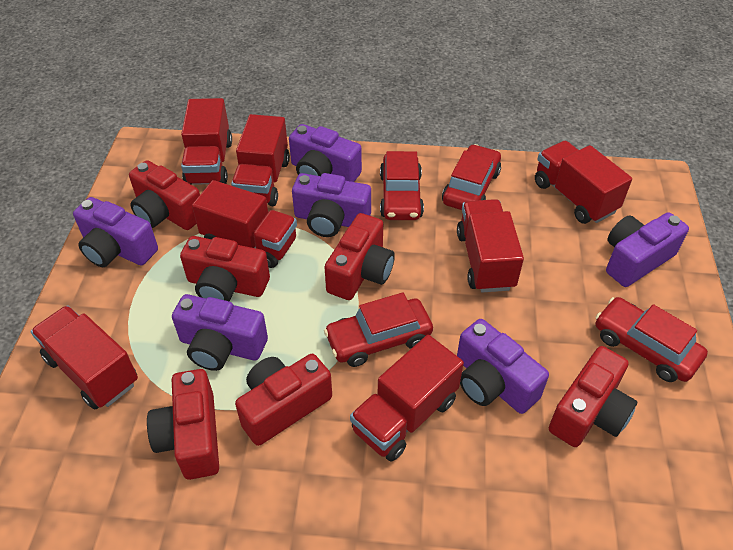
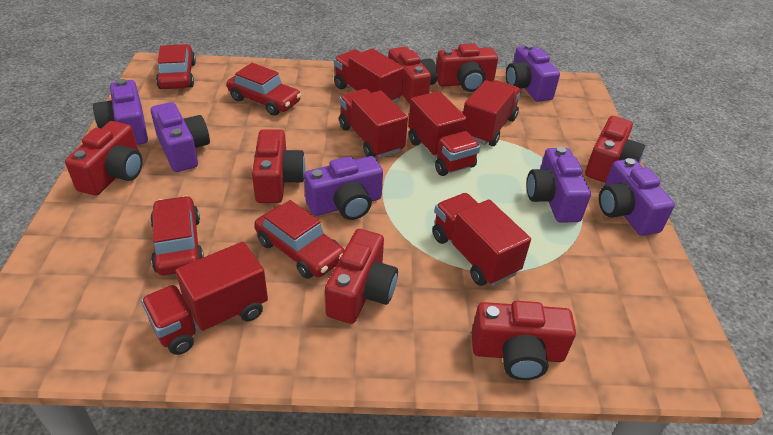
red camera: 6 -> 7
red truck: 7 -> 6

